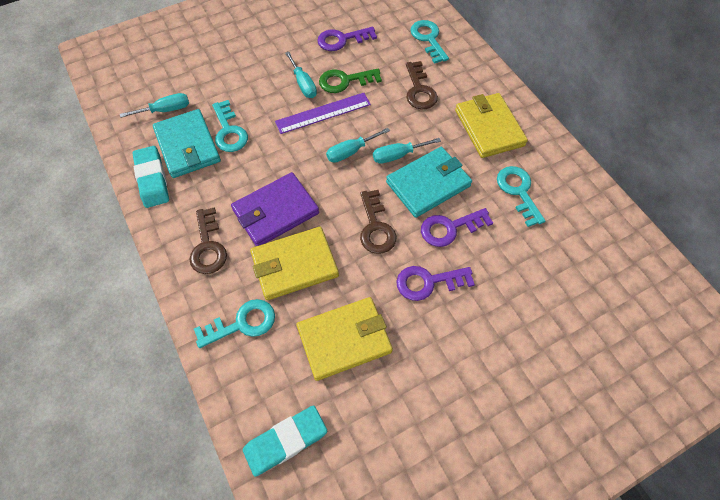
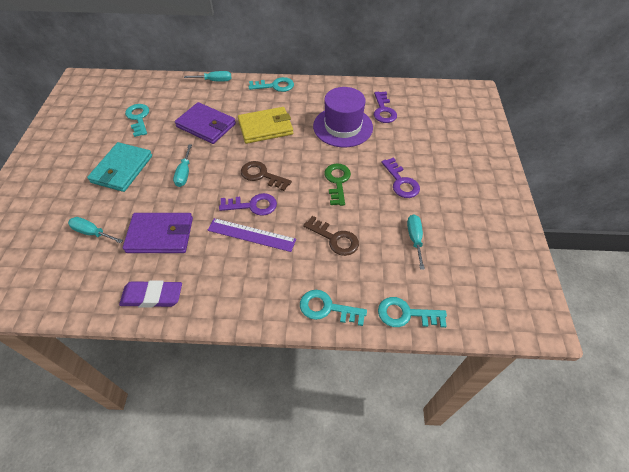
brown key: 3 -> 2
purple eraser: 0 -> 1
purple hat: 0 -> 1
purple wallet: 1 -> 2
turquoise eraser: 2 -> 0
turquoise wallet: 2 -> 1
yellow wallet: 3 -> 1

